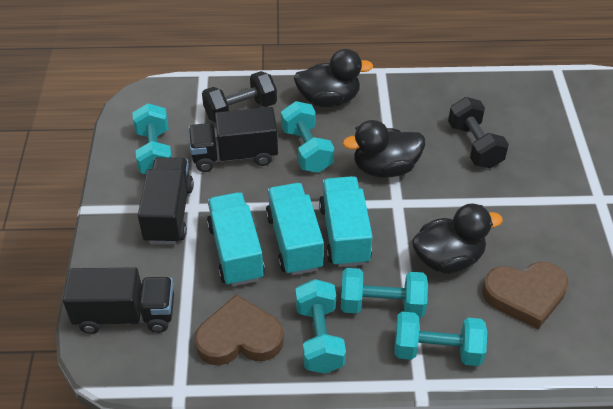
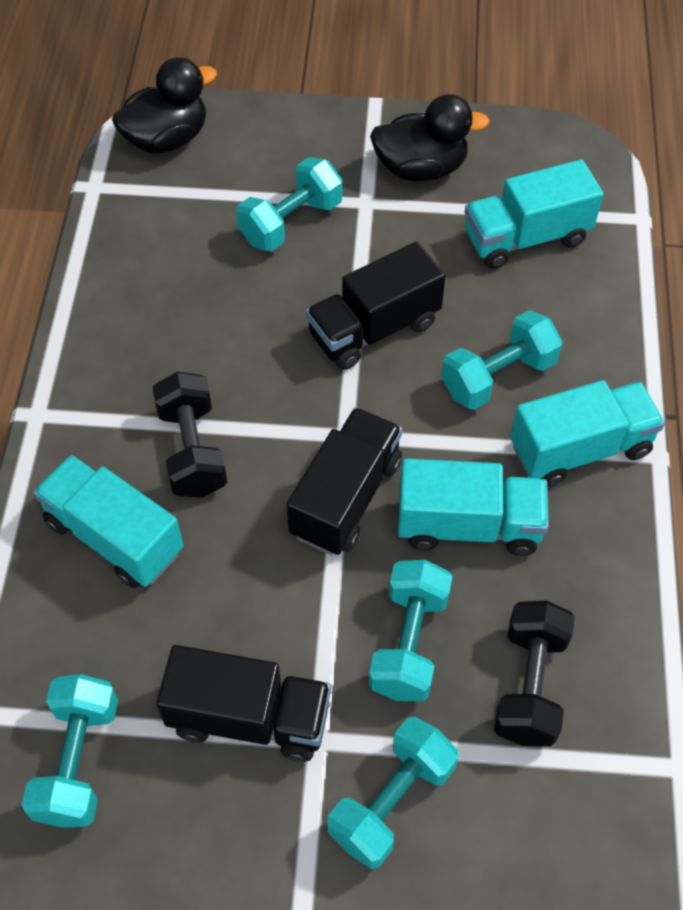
black duck: 3 -> 2
brown heart: 2 -> 0
turquoise truck: 3 -> 4

